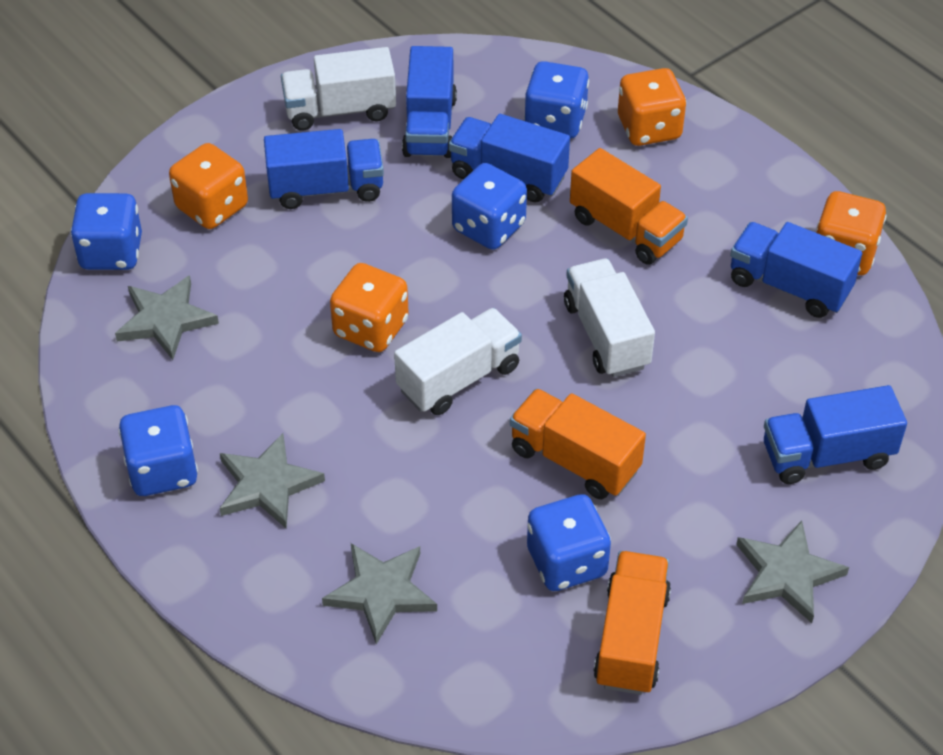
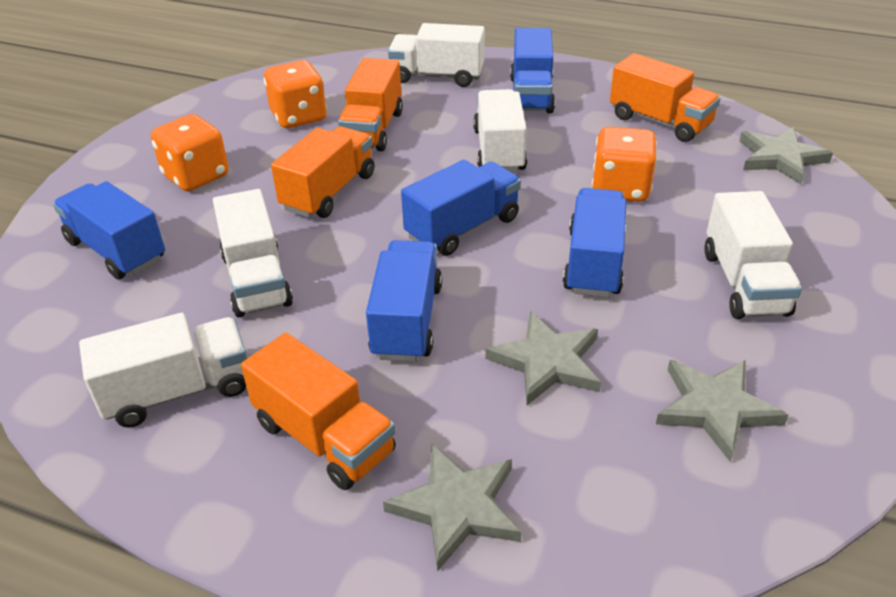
blue dice: 5 -> 0
orange dice: 4 -> 3
orange truck: 3 -> 4
white truck: 3 -> 5

